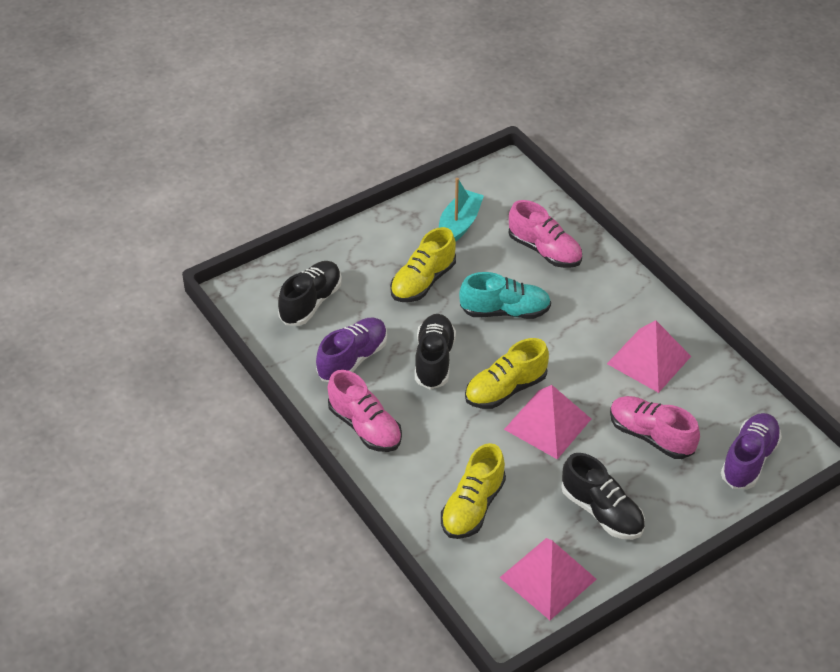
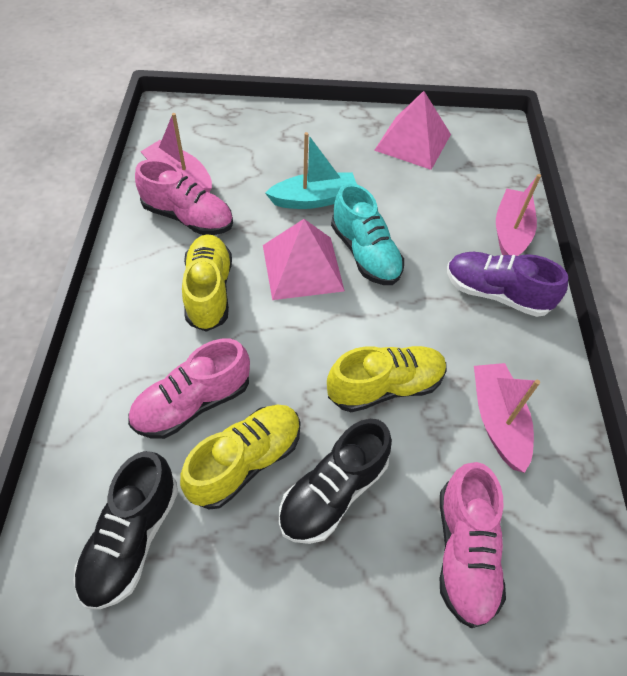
black shoe: 3 -> 2
pink boat: 0 -> 3
pink pyramid: 3 -> 2
purple shoe: 2 -> 1

